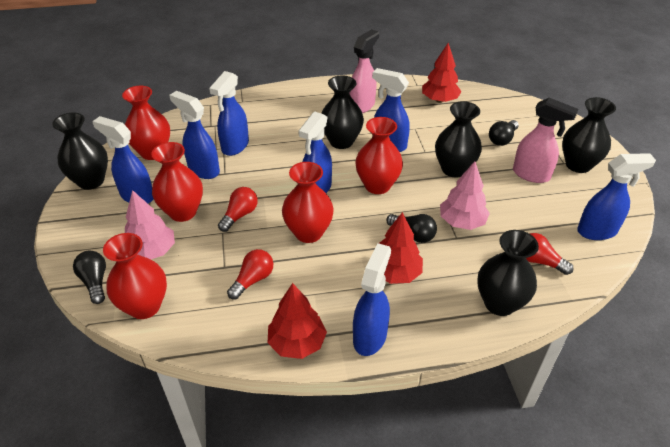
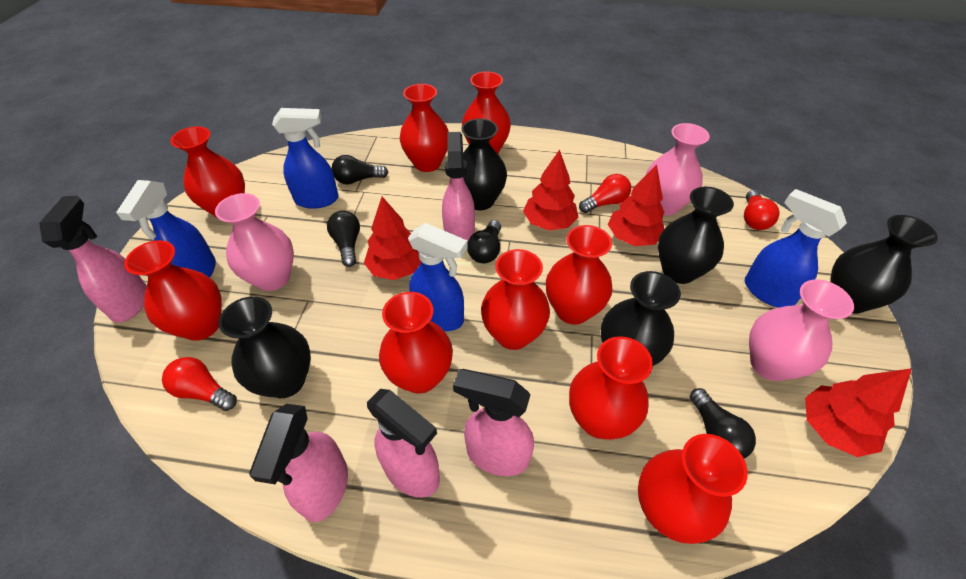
black light bulb: 3 -> 4
blue spray bottle: 7 -> 4
pink spray bottle: 2 -> 5
pink tree: 2 -> 0
pink vase: 0 -> 3
red tree: 3 -> 4
red vase: 5 -> 9

